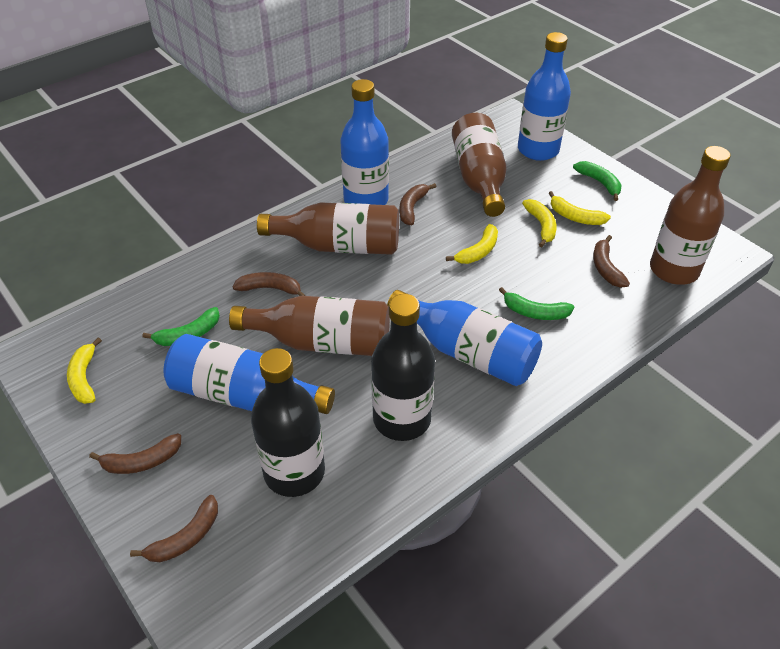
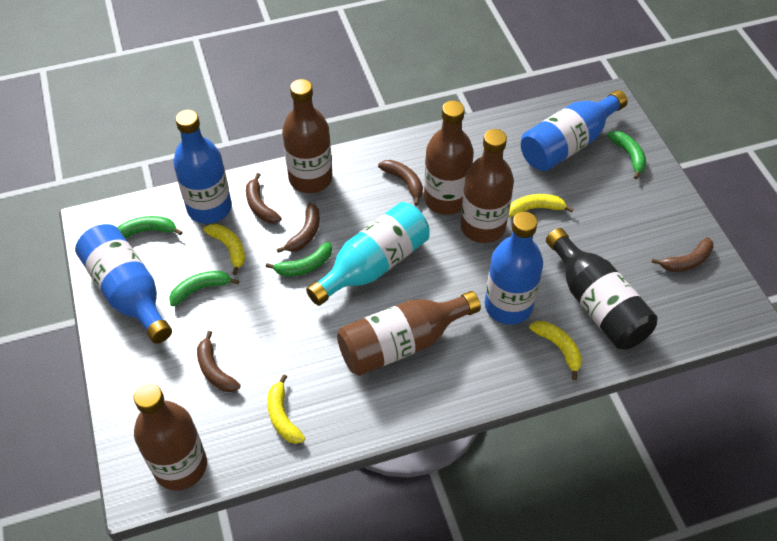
black bottle: 2 -> 1
brown bottle: 4 -> 5
green banana: 3 -> 4
turquoise bottle: 0 -> 1

